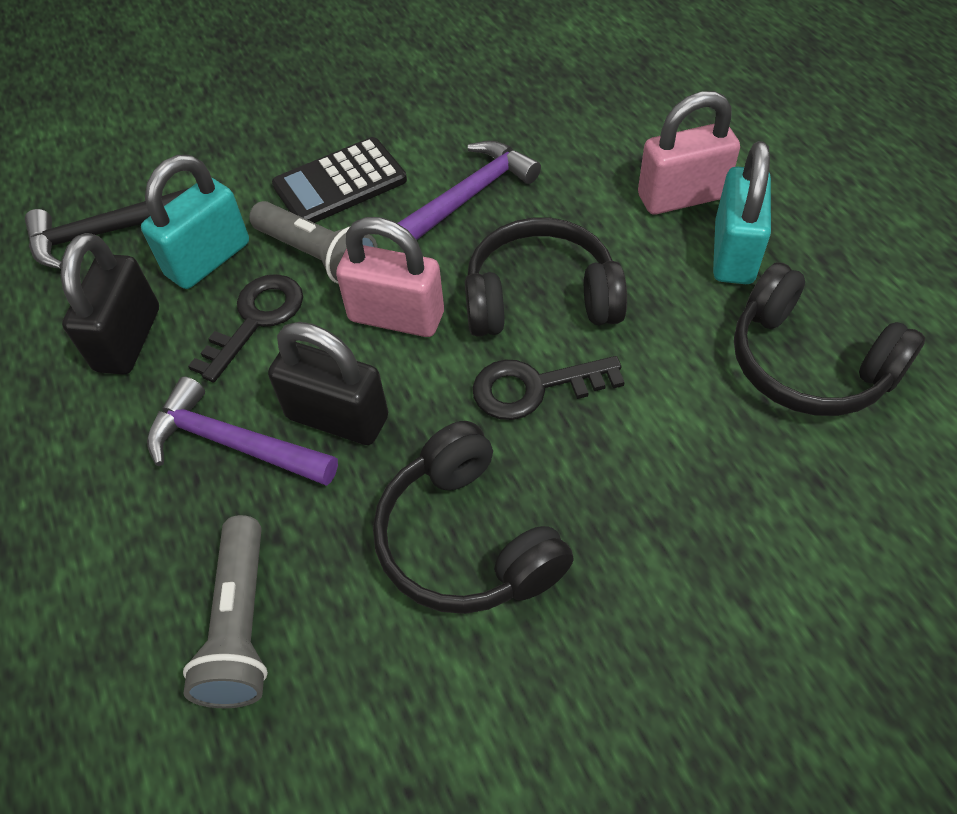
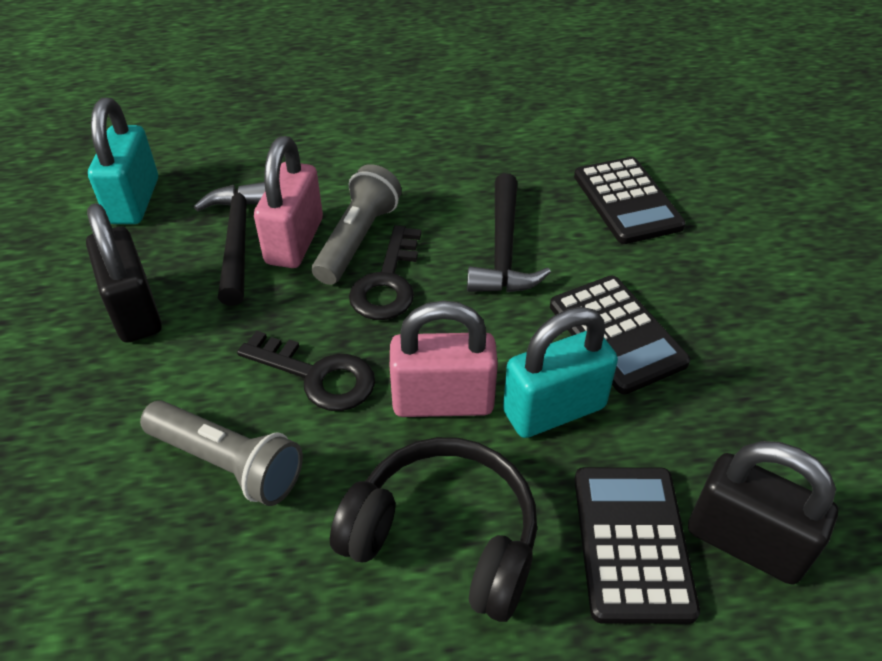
black calculator: 1 -> 3
black hammer: 1 -> 2
black headphones: 3 -> 1
purple hammer: 2 -> 0

